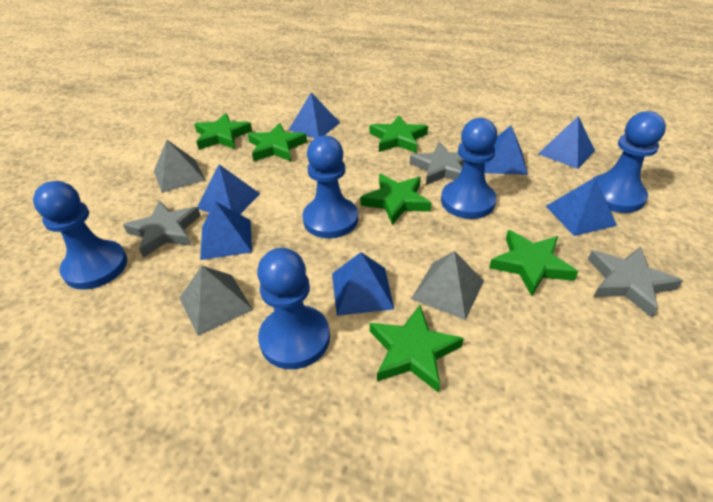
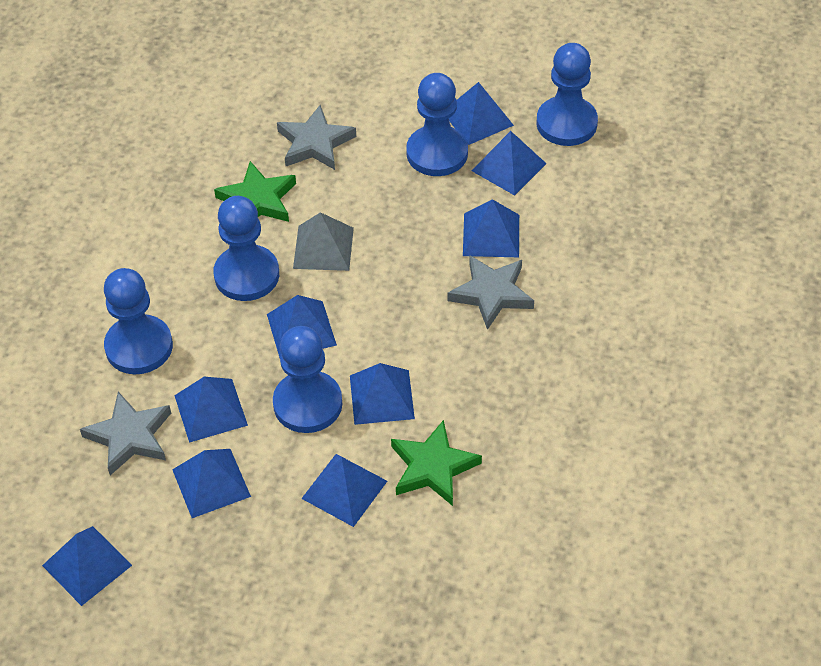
blue pyramid: 7 -> 9
green star: 6 -> 2
grey pyramid: 3 -> 1

